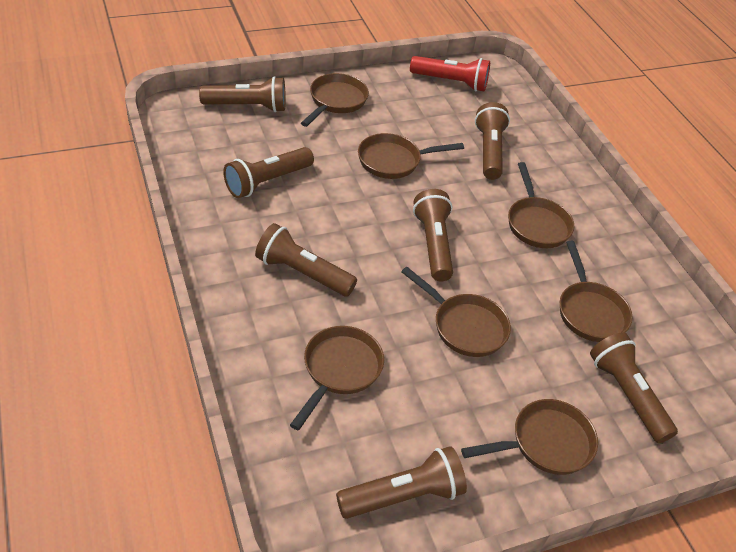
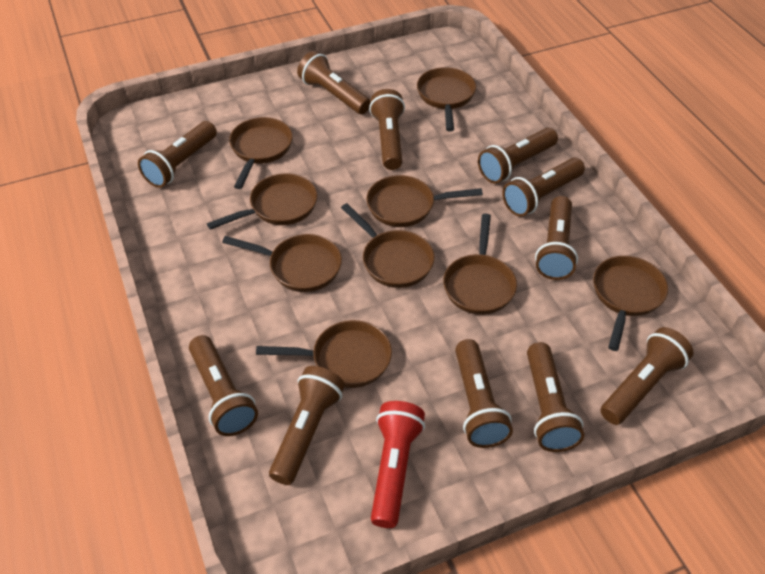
brown flashlight: 7 -> 11
brown pan: 7 -> 9

